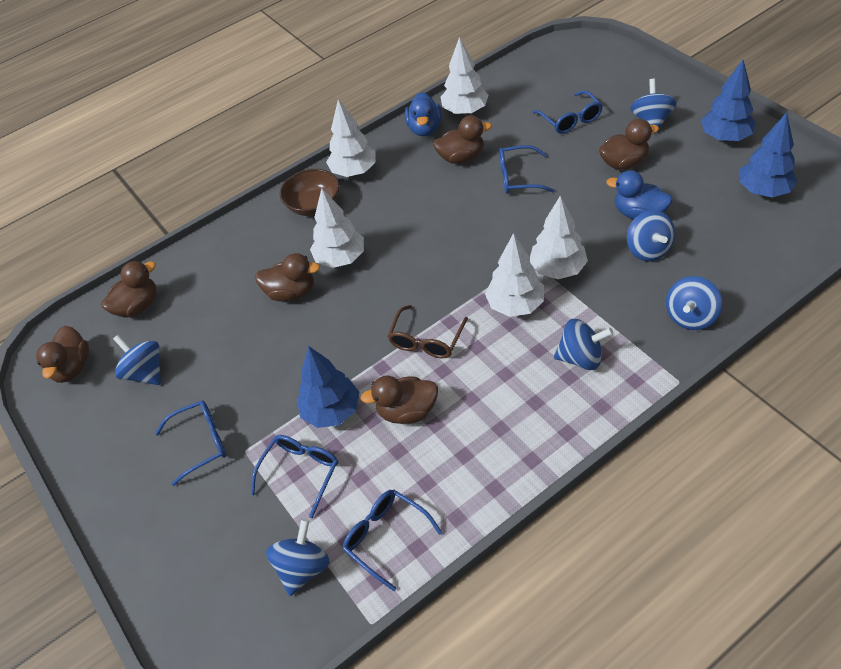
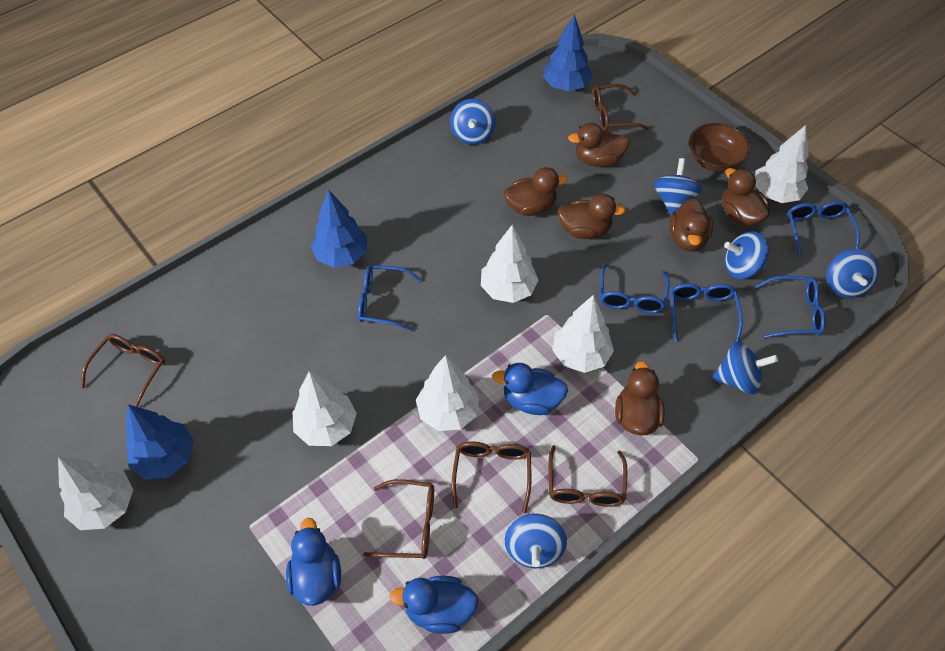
blue duck: 2 -> 3
brown glasses: 1 -> 5
white tree: 5 -> 6

